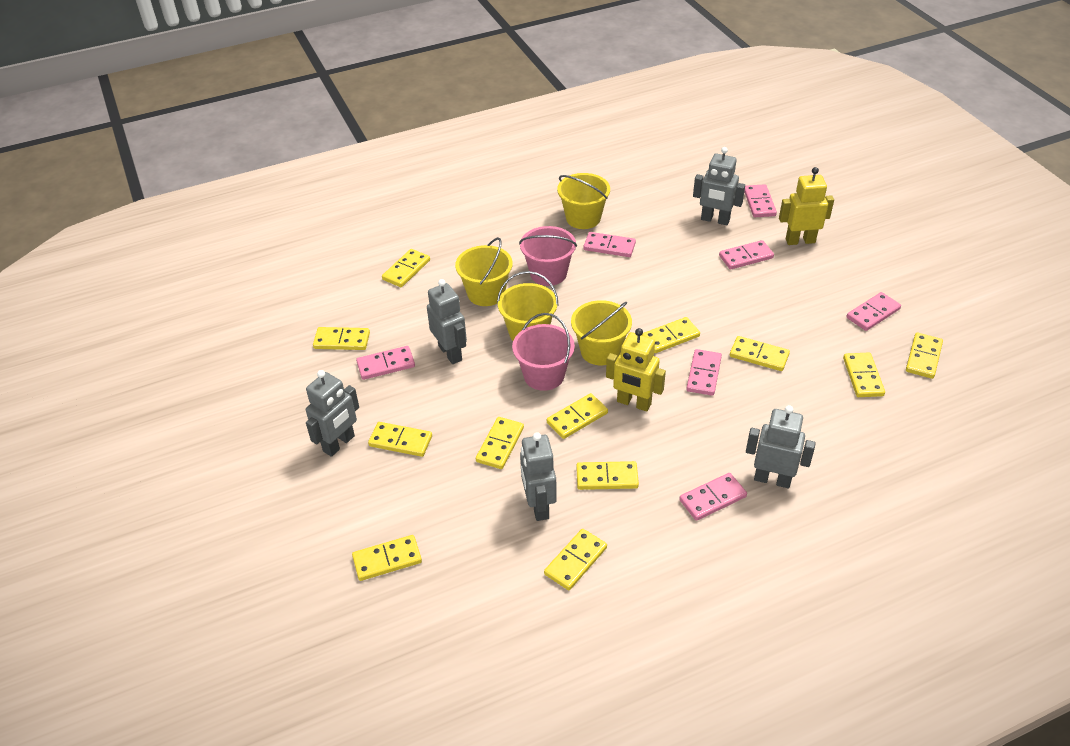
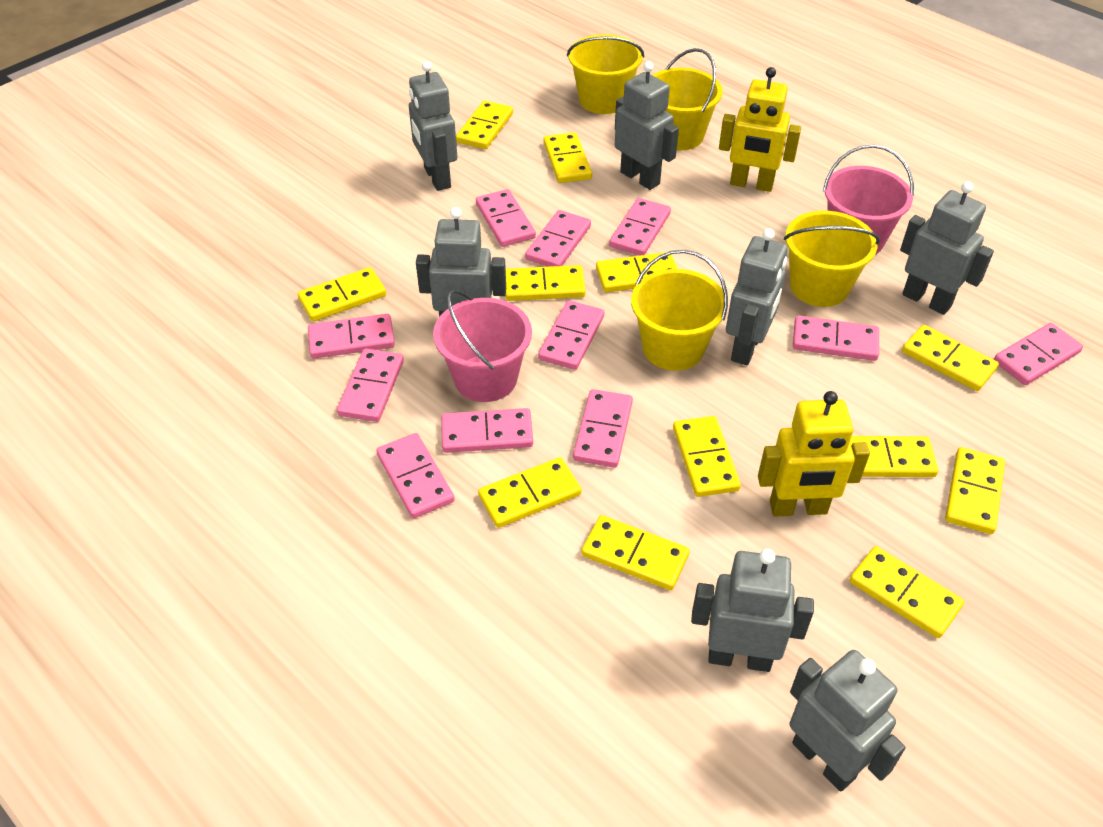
grey robot: 5 -> 7
pink domino: 7 -> 11

